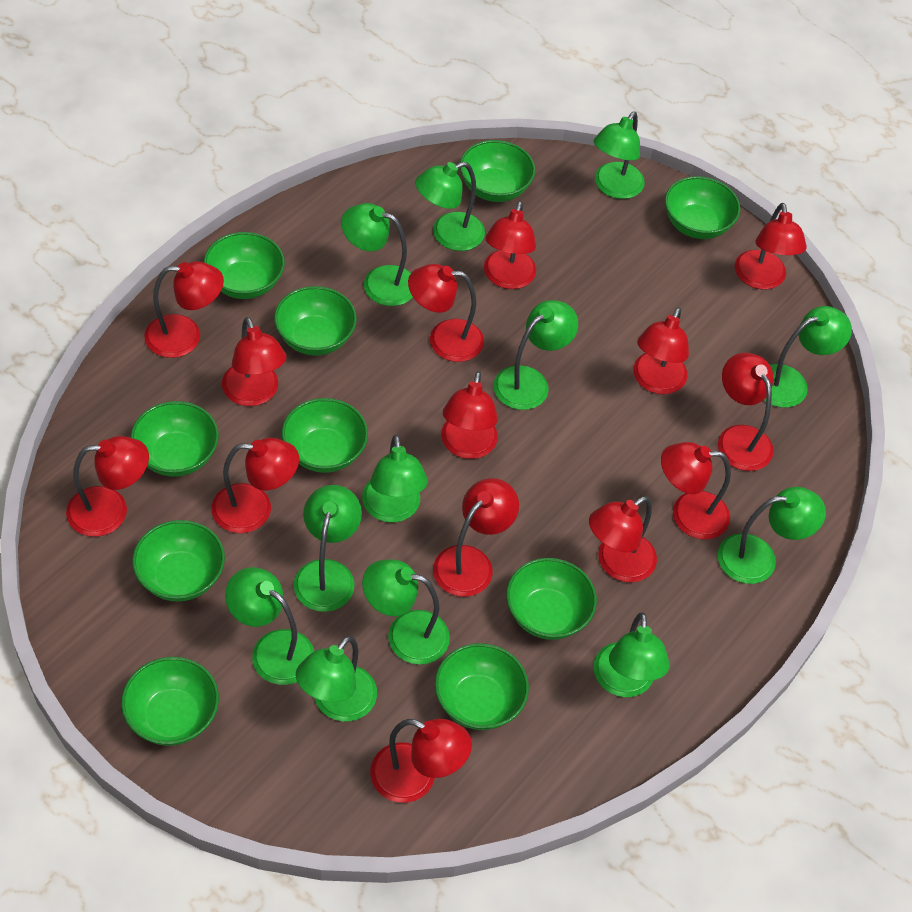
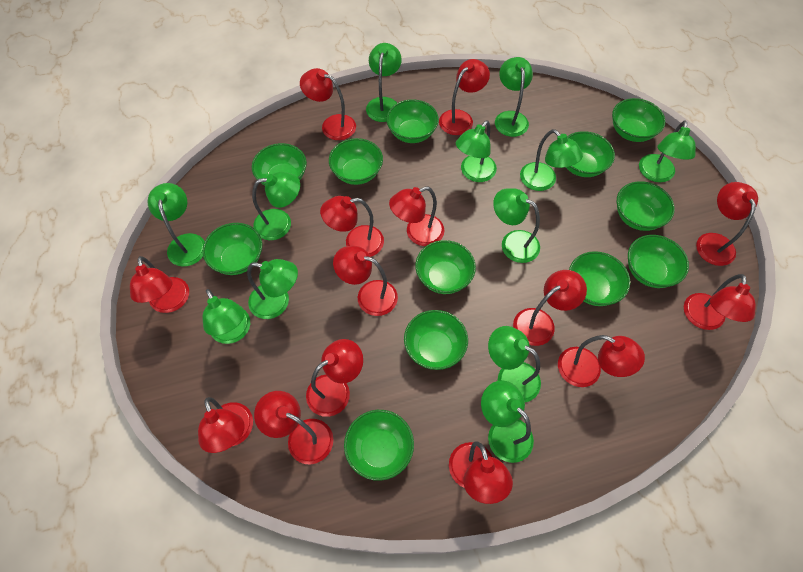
green bowl: 10 -> 12

